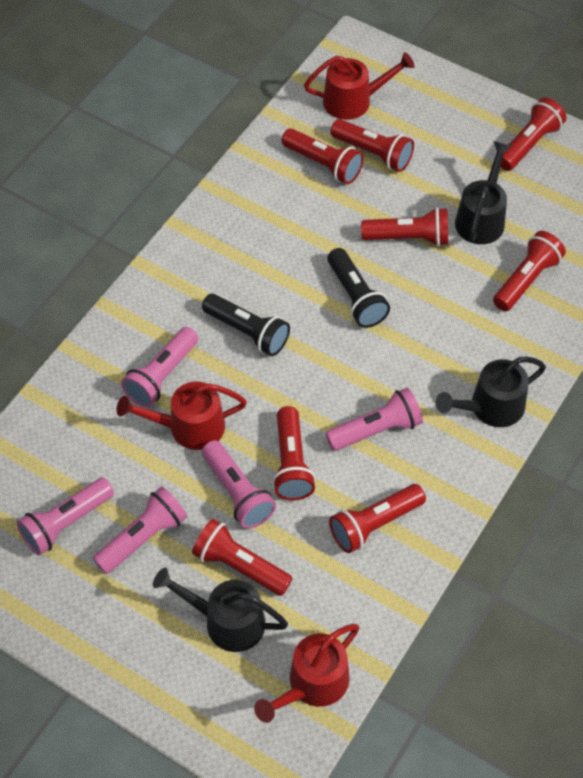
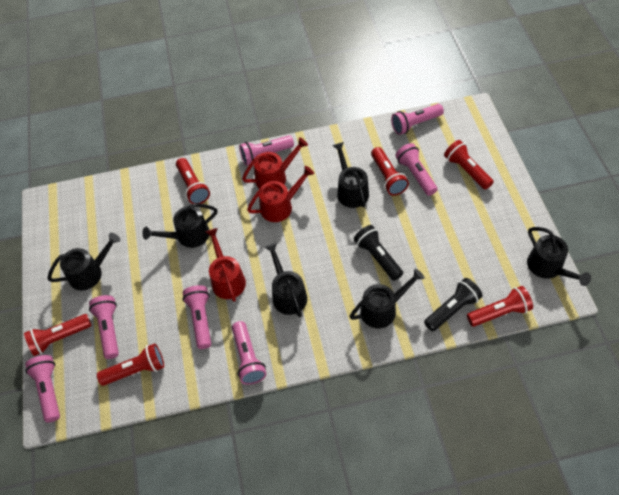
black watering can: 3 -> 6
pink flashlight: 5 -> 7
red flashlight: 8 -> 6

